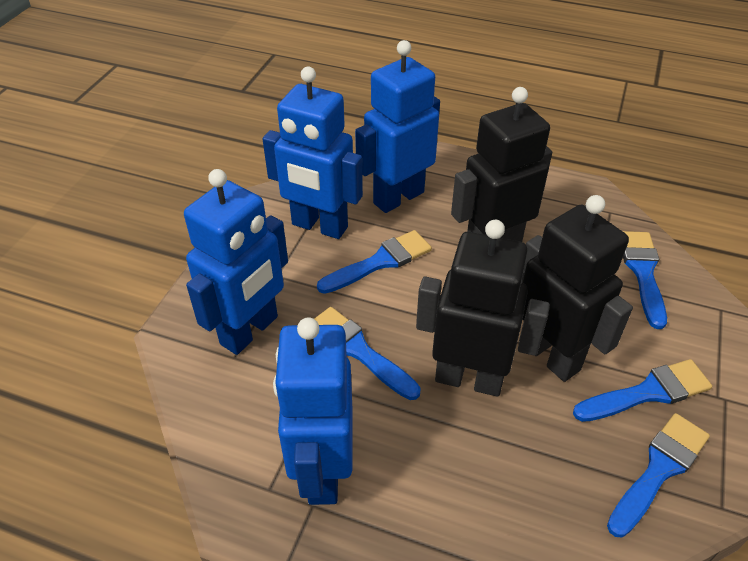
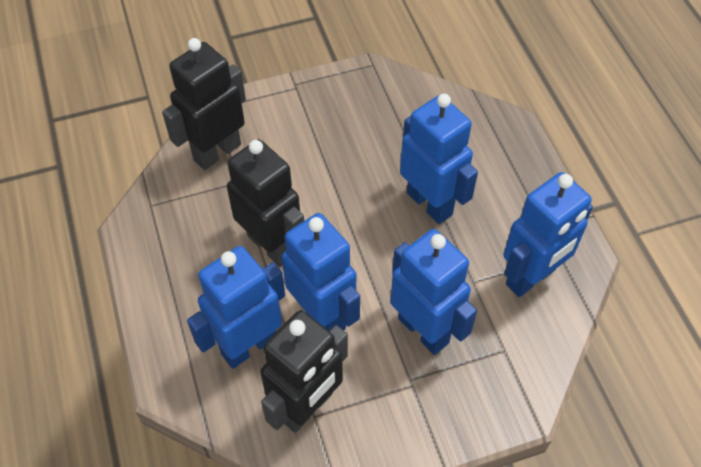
blue brush: 5 -> 0
blue robot: 4 -> 5

